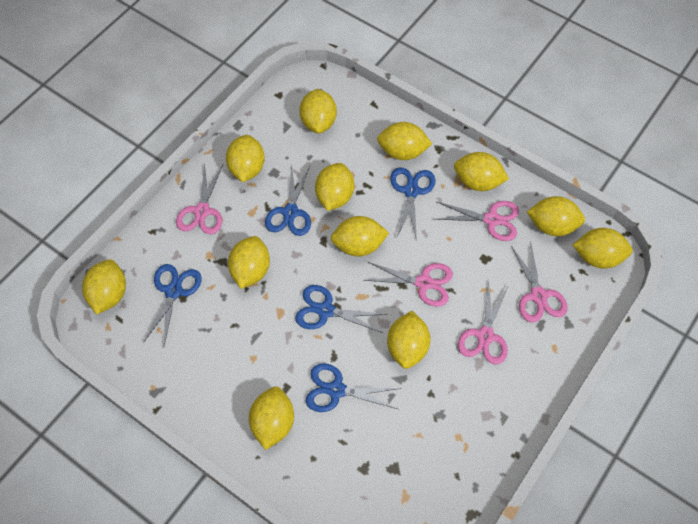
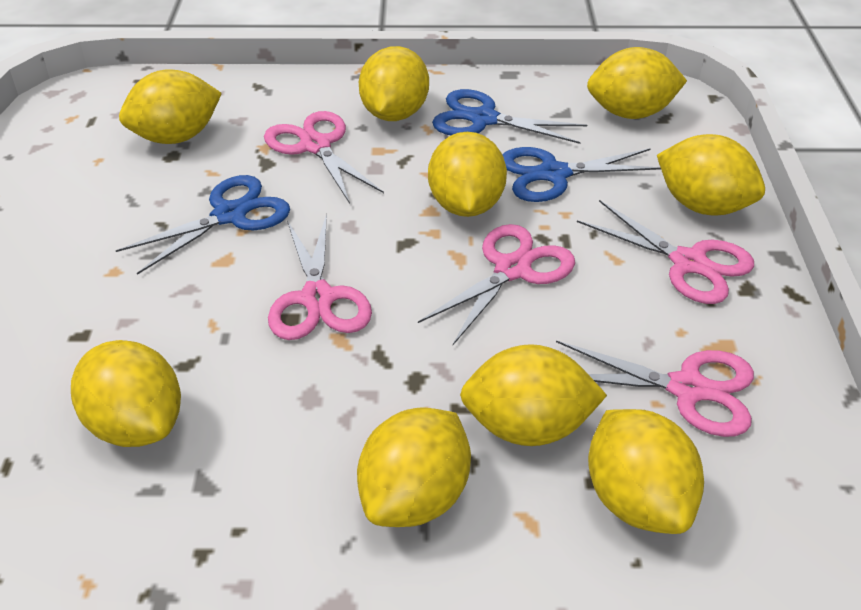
blue scissors: 5 -> 3
yellow lemon: 12 -> 9

